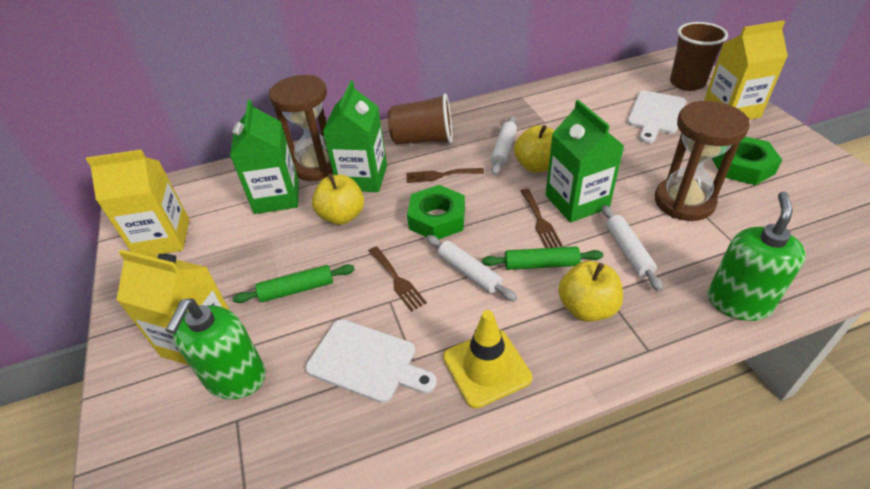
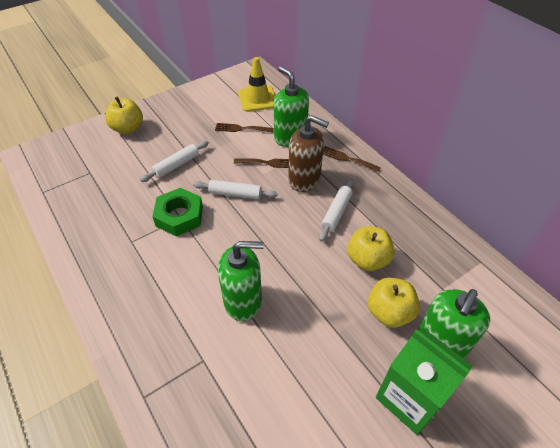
brown cup: 2 -> 0
brown hourglass: 2 -> 0
brown soap dispenser: 0 -> 1
green carton: 3 -> 1
green nut: 2 -> 1
green rolling pin: 2 -> 0
green soap dispenser: 2 -> 3
white cutting board: 2 -> 0
yellow carton: 3 -> 0

